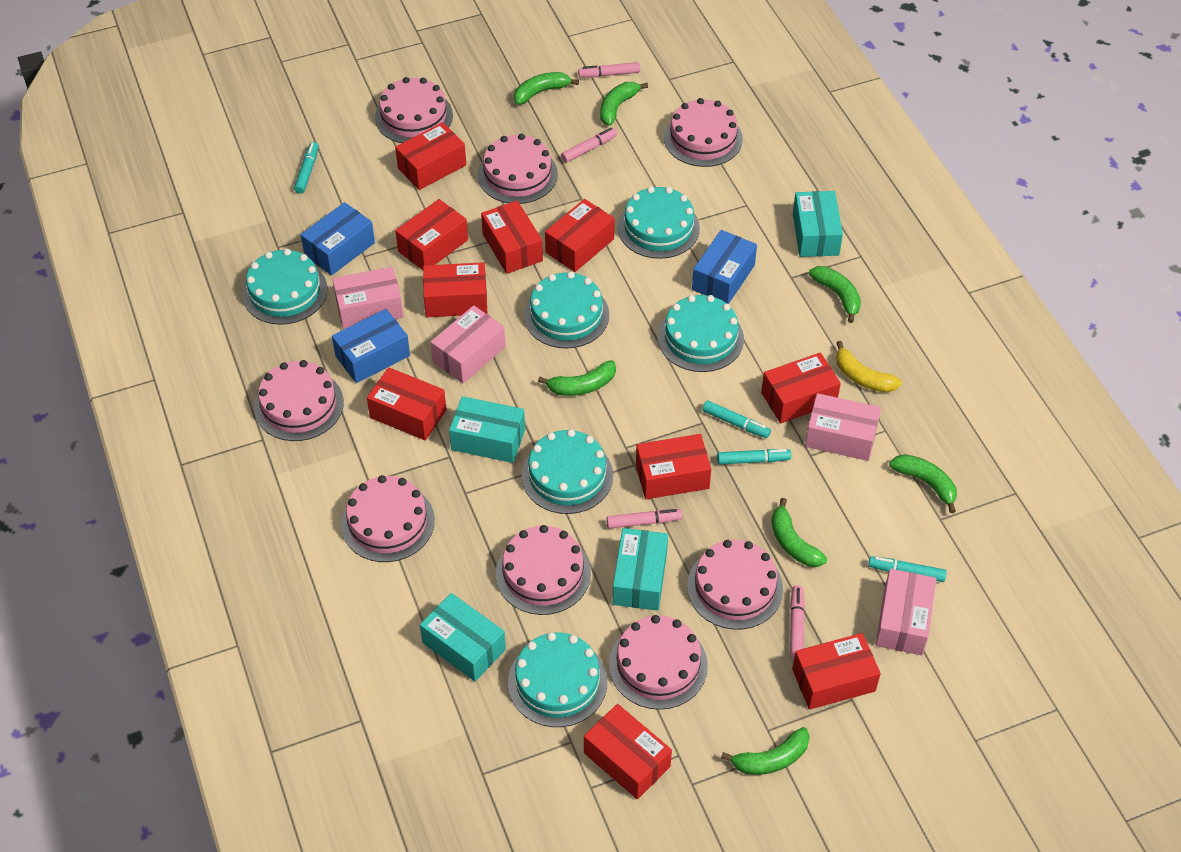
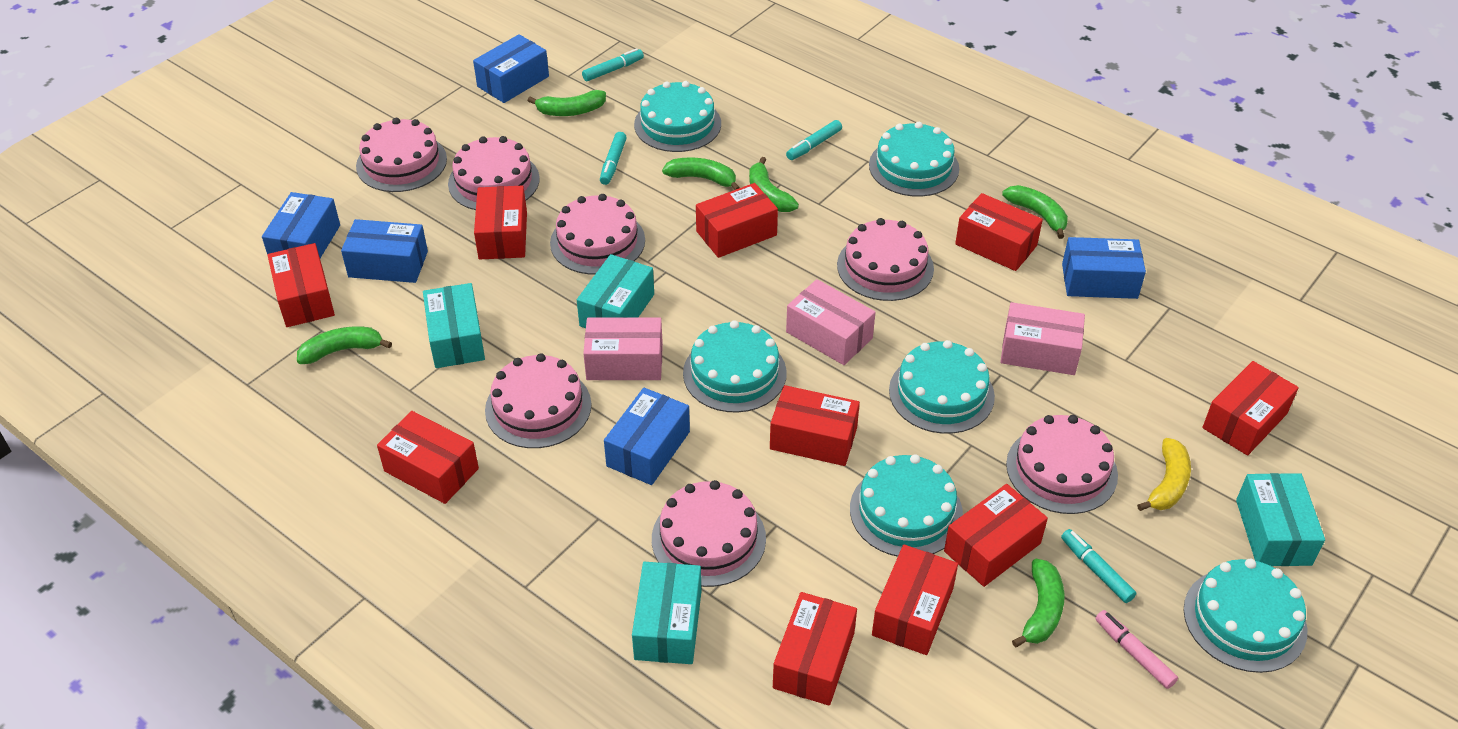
blue box: 3 -> 5
green banana: 7 -> 6
pink box: 4 -> 3
pink cake: 8 -> 7
pink marker: 4 -> 1

